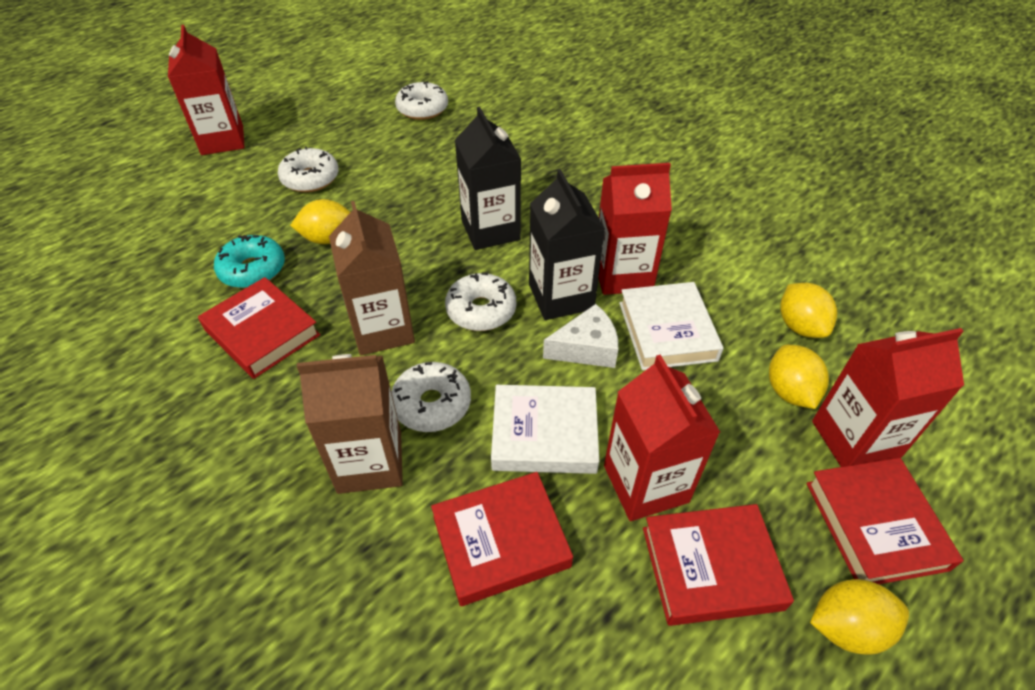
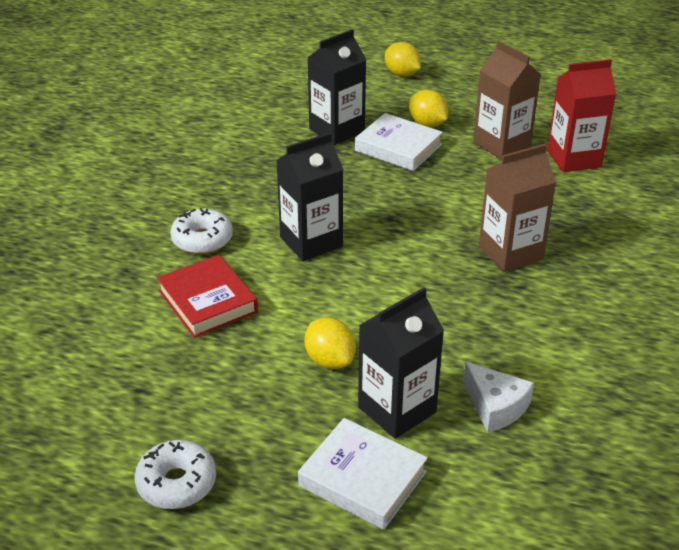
black carton: 2 -> 3
red book: 4 -> 1
red carton: 4 -> 1
turquoise donut: 1 -> 0
white donut: 4 -> 2
yellow lemon: 4 -> 3

